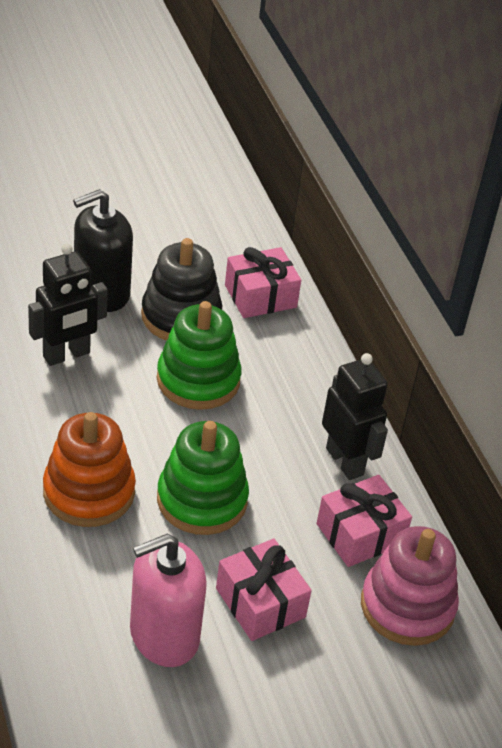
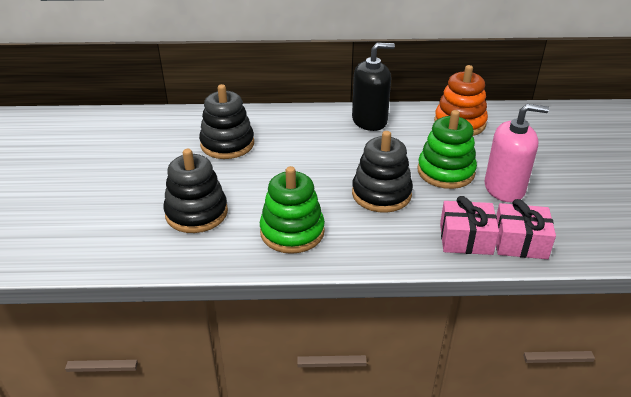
black robot: 2 -> 0
black stacking toy: 1 -> 3
pink gift: 3 -> 2
pink stacking toy: 1 -> 0

